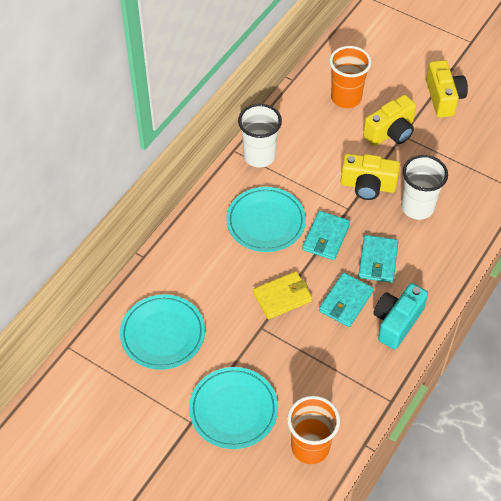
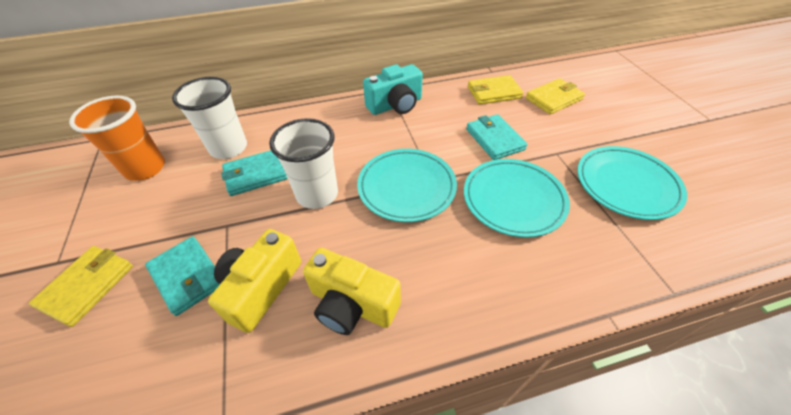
orange cup: 2 -> 1
yellow camera: 3 -> 2
yellow wallet: 1 -> 3

